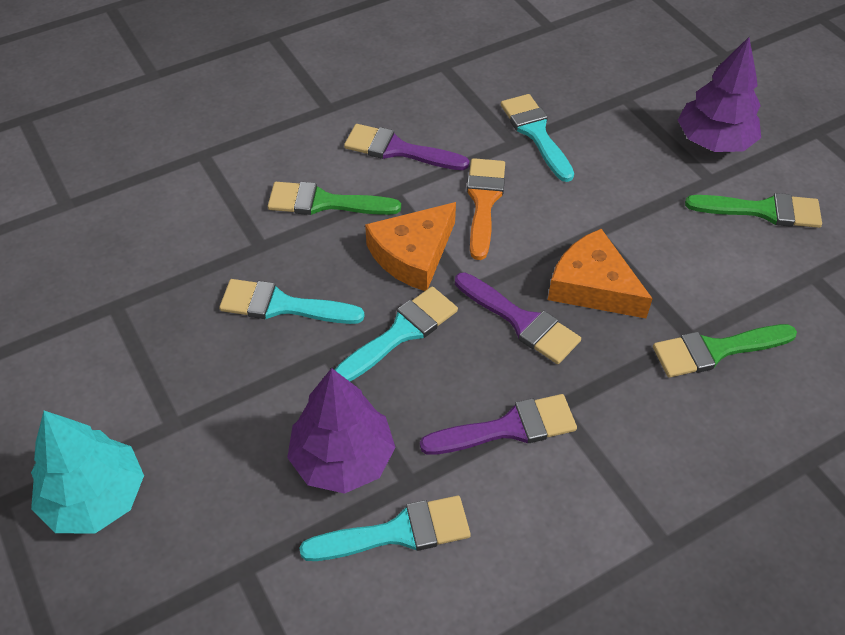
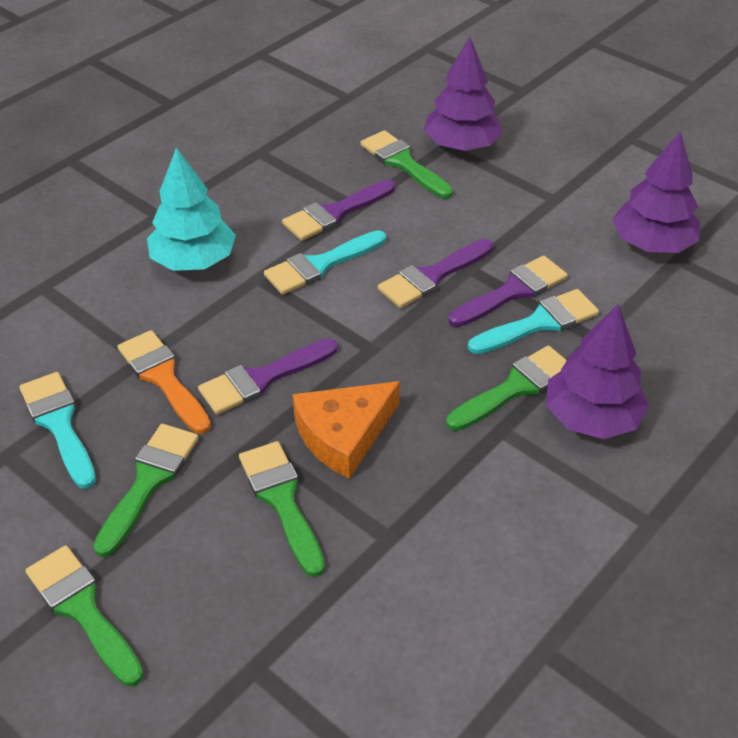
green brush: 3 -> 5
orange cheese: 2 -> 1
purple brush: 3 -> 4
purple tree: 2 -> 3
turquoise brush: 4 -> 3

